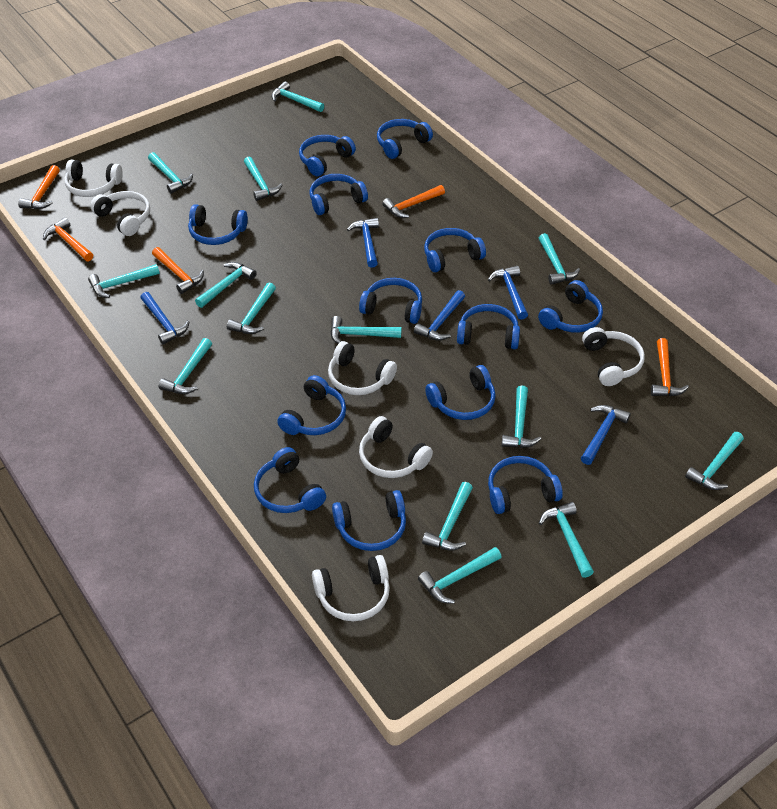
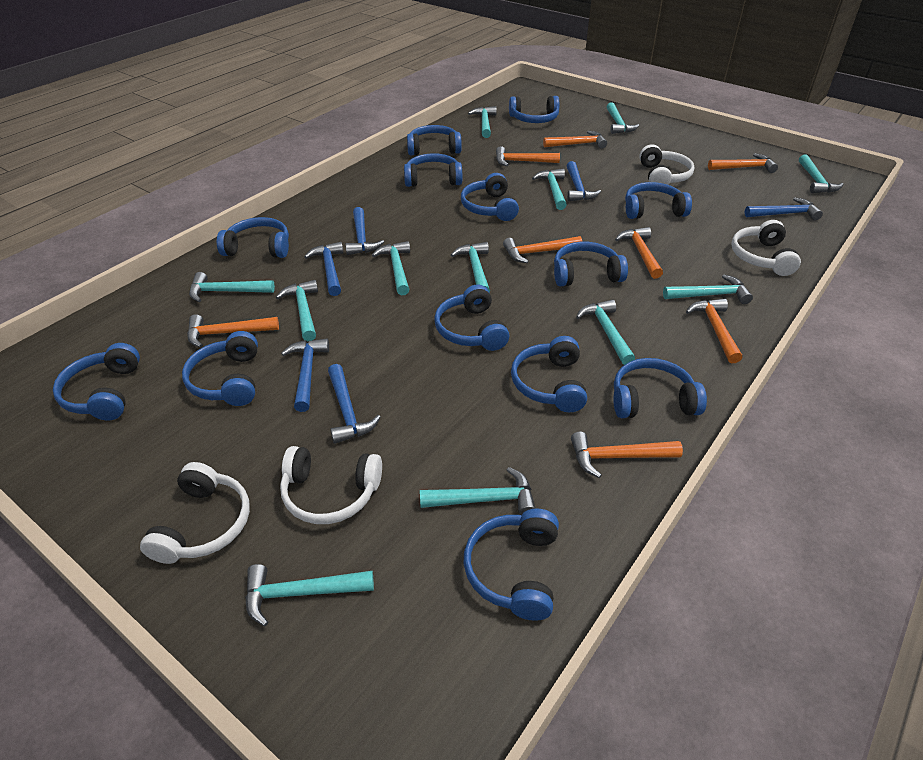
blue hammer: 5 -> 6
orange hammer: 5 -> 8
turquoise hammer: 14 -> 12
white headphones: 6 -> 4

